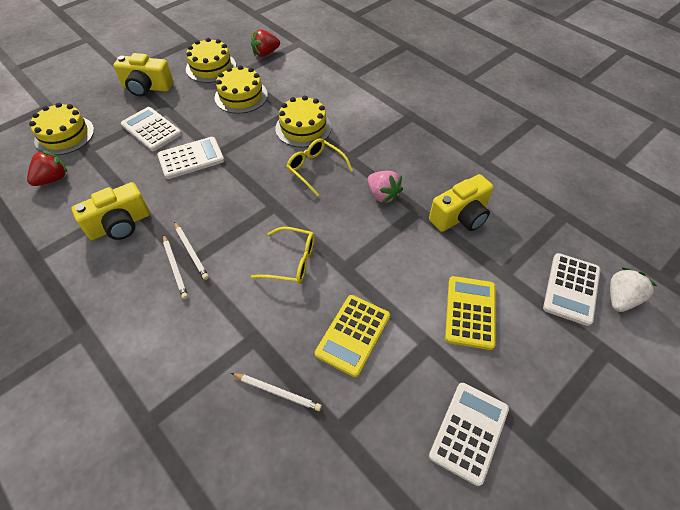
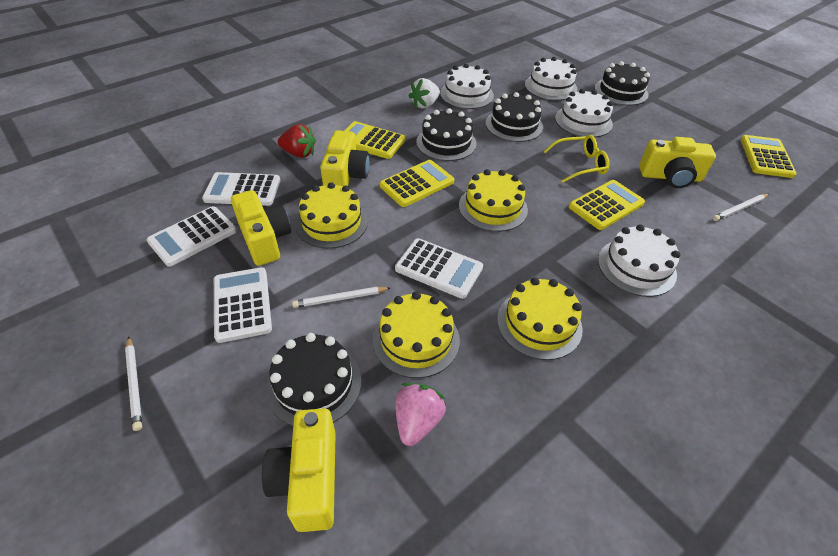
black cake: 0 -> 4
red strawberry: 2 -> 1
white cake: 0 -> 4
yellow calculator: 2 -> 4
yellow camera: 3 -> 4
yellow glasses: 2 -> 1

